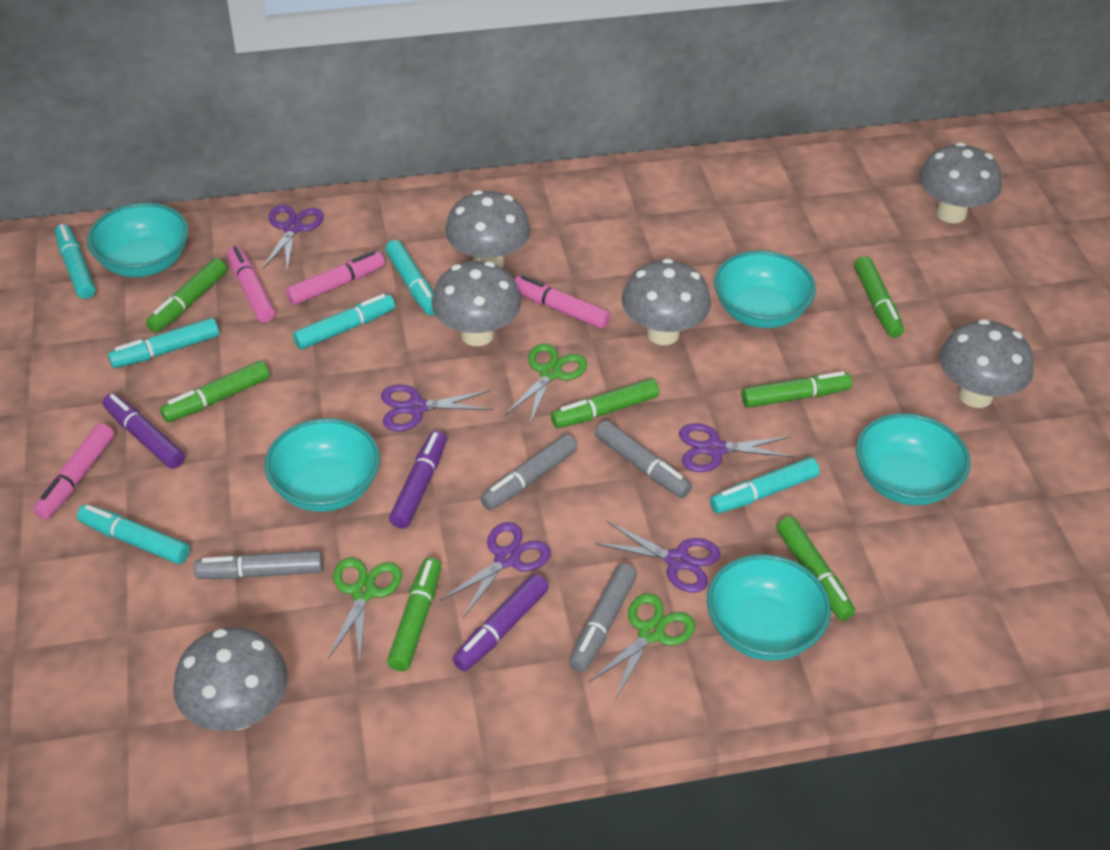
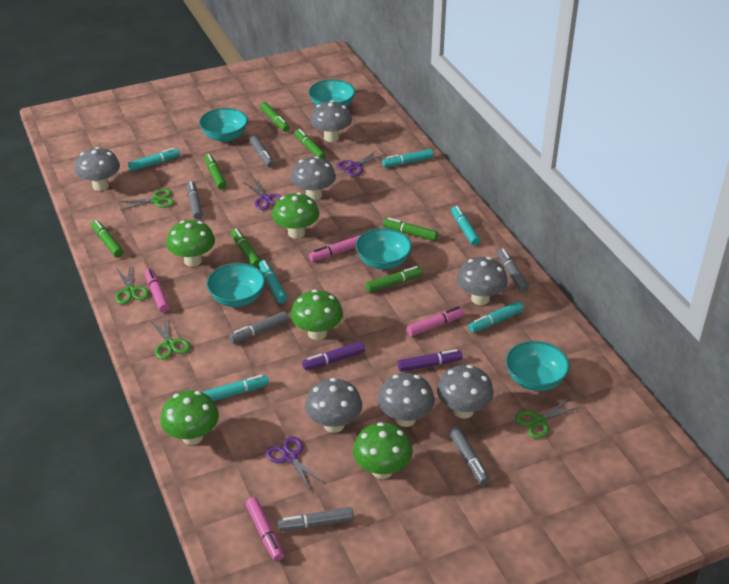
green mushroom: 0 -> 5
green scissors: 3 -> 4
grey marker: 4 -> 6
grey mushroom: 6 -> 7
purple marker: 3 -> 2
purple scissors: 5 -> 3

